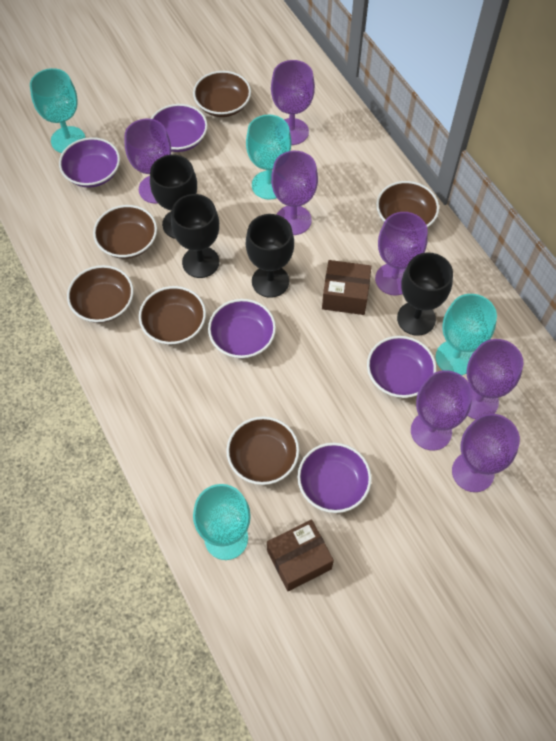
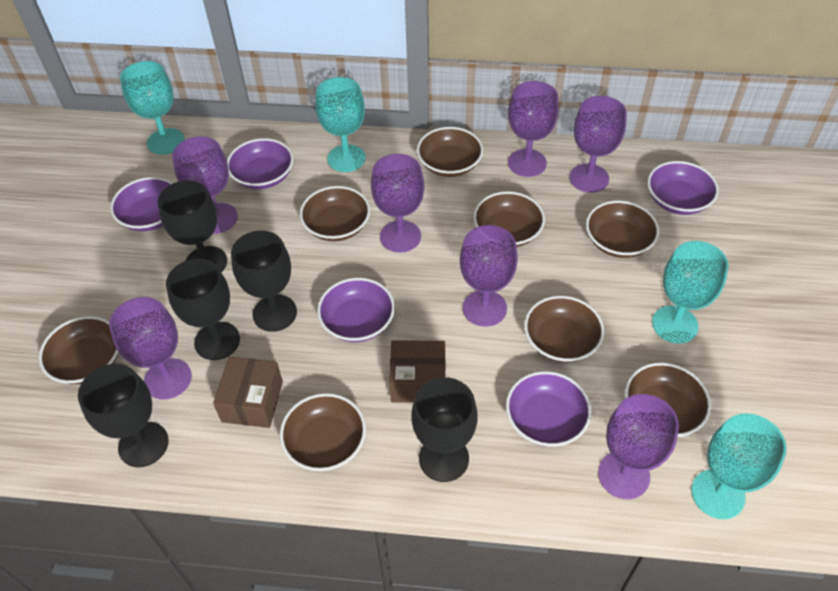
black goblet: 4 -> 5
brown bowl: 6 -> 8

